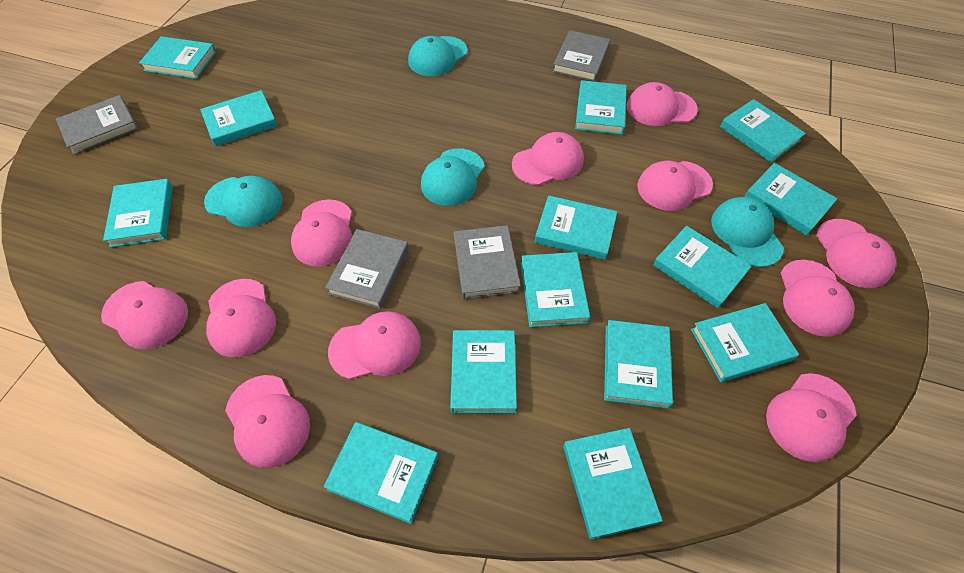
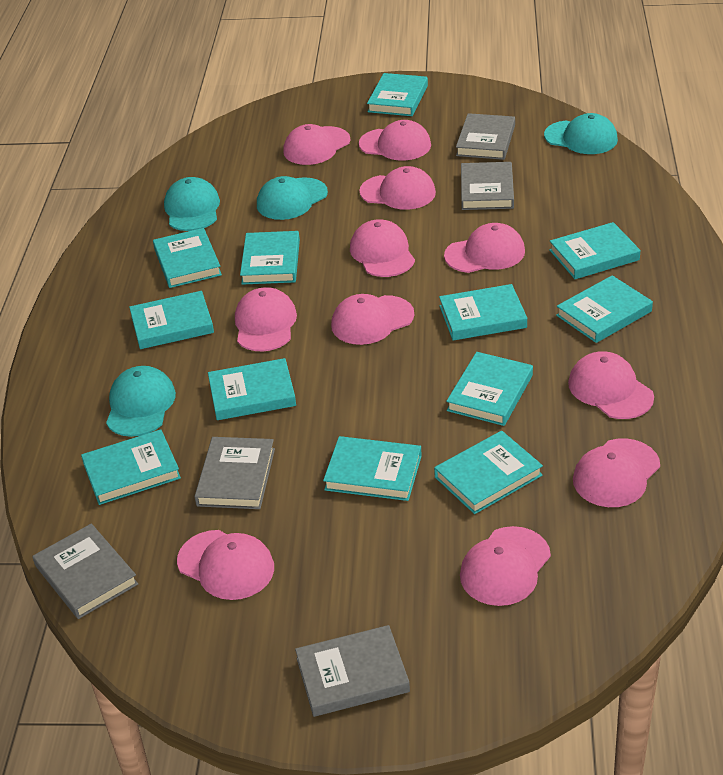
grey book: 4 -> 5
turquoise book: 14 -> 12

